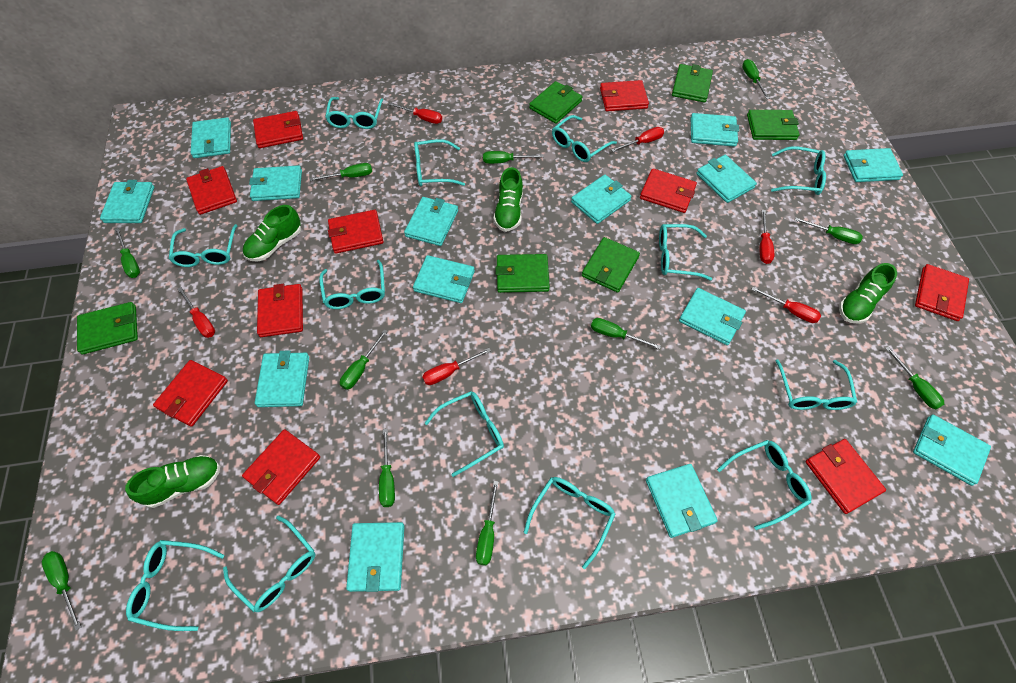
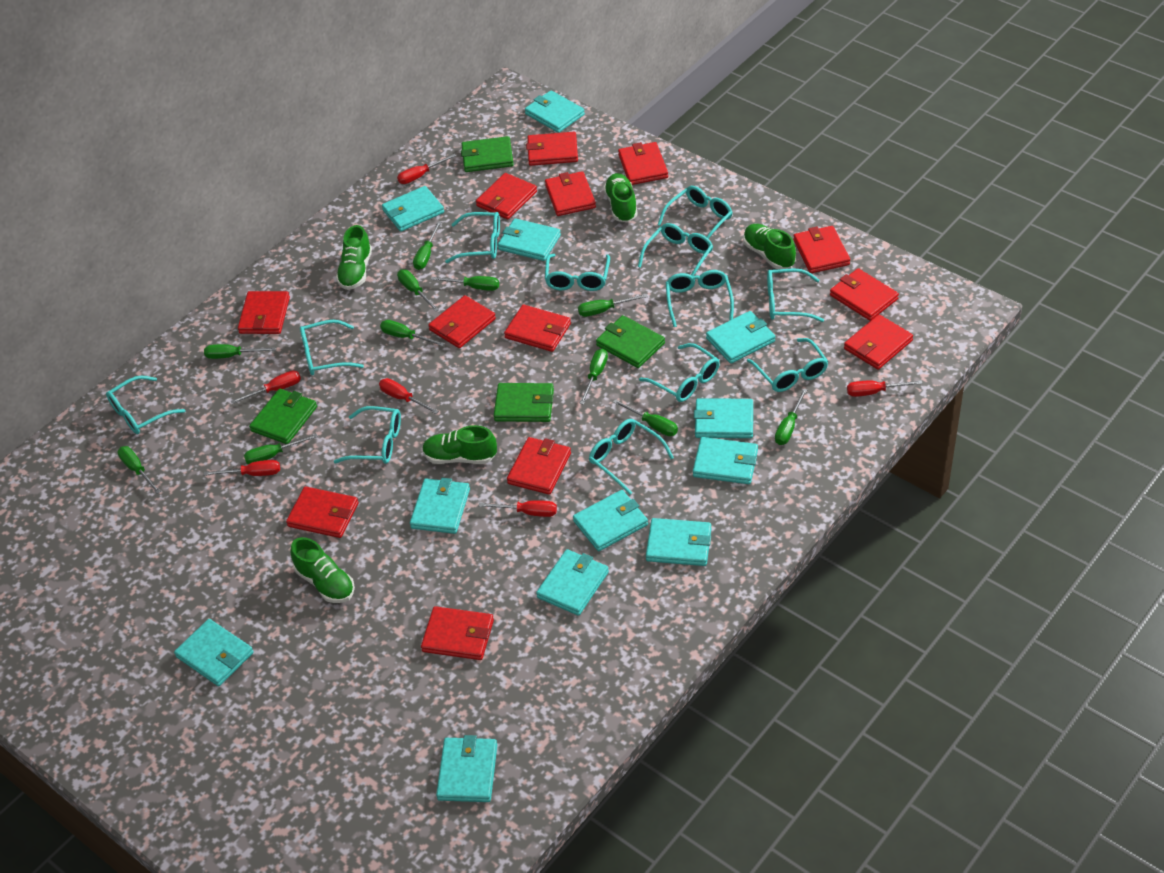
green shoe: 4 -> 5
green wallet: 6 -> 4
red wallet: 10 -> 13
turquoise glasses: 13 -> 12
turquoise wallet: 14 -> 12

